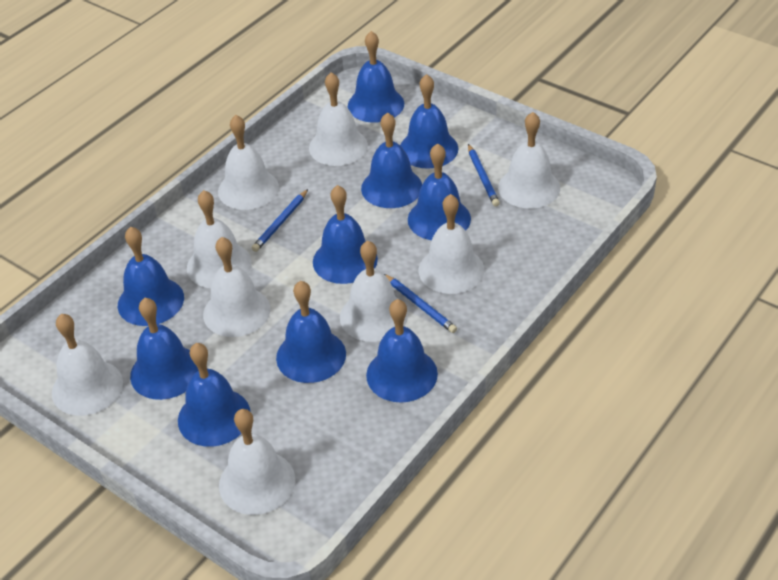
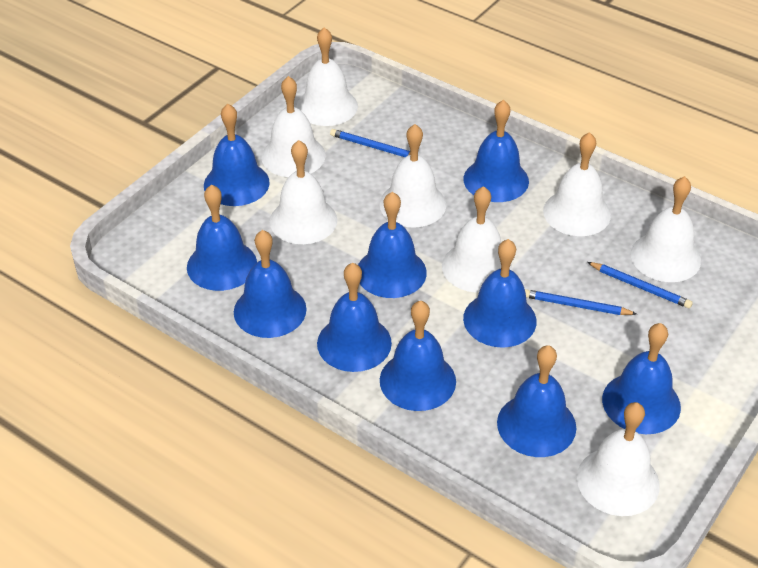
white bell: 9 -> 8

